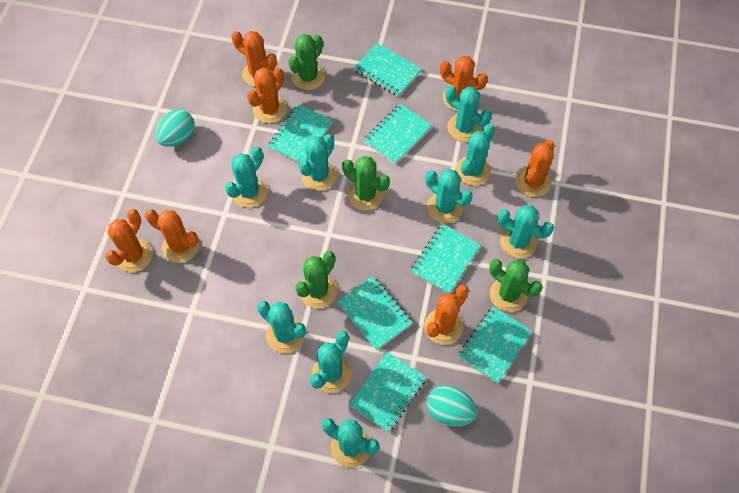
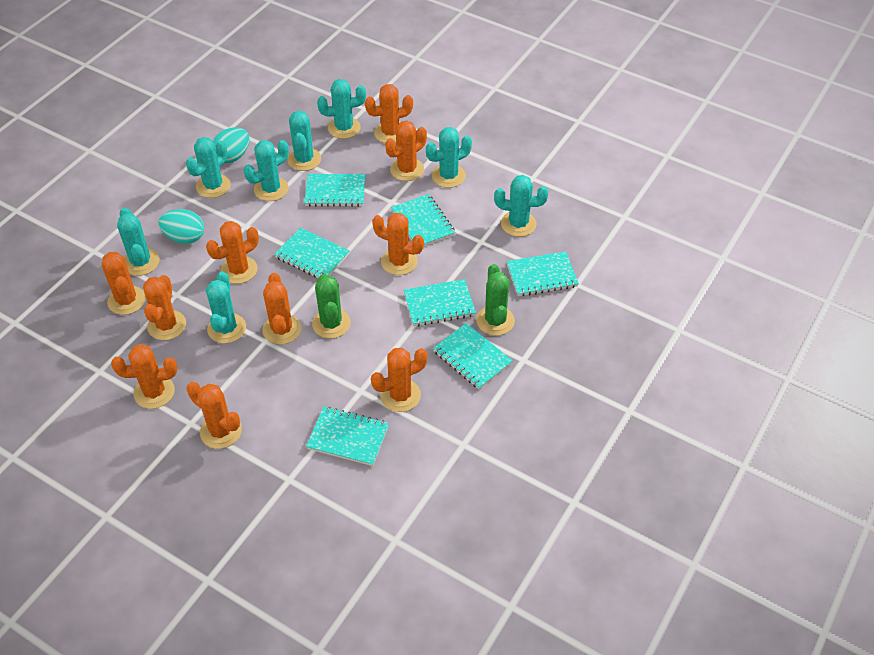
green cactus: 4 -> 2
orange cactus: 7 -> 10
turquoise cactus: 9 -> 8

